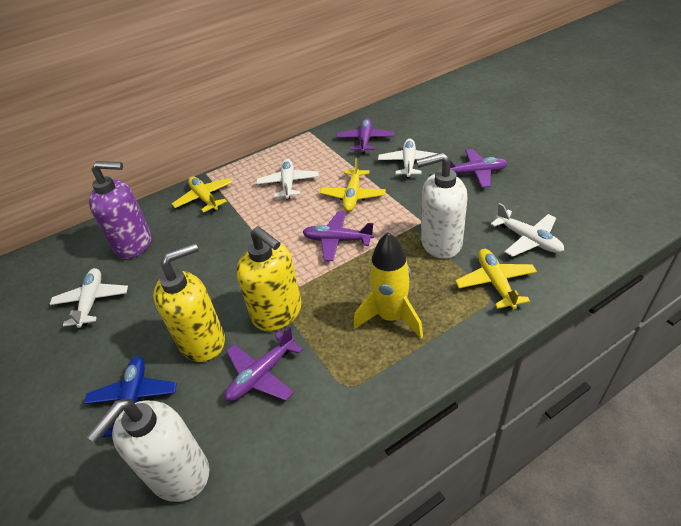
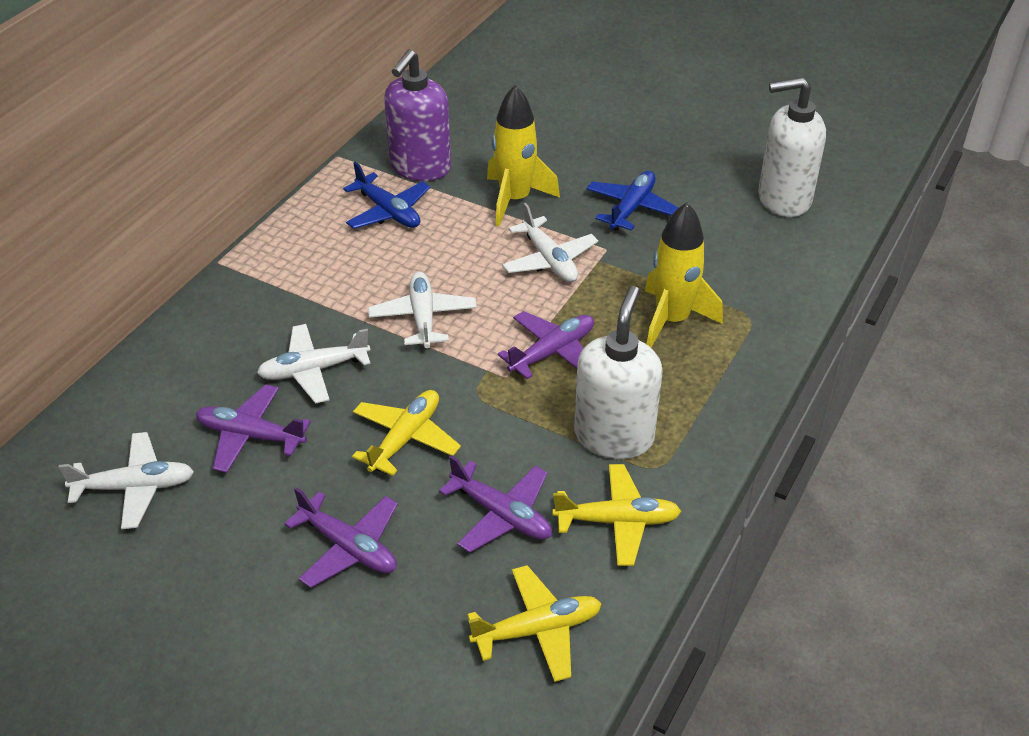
blue plane: 1 -> 2
yellow rocket: 1 -> 2
yellow soap dispenser: 2 -> 0

